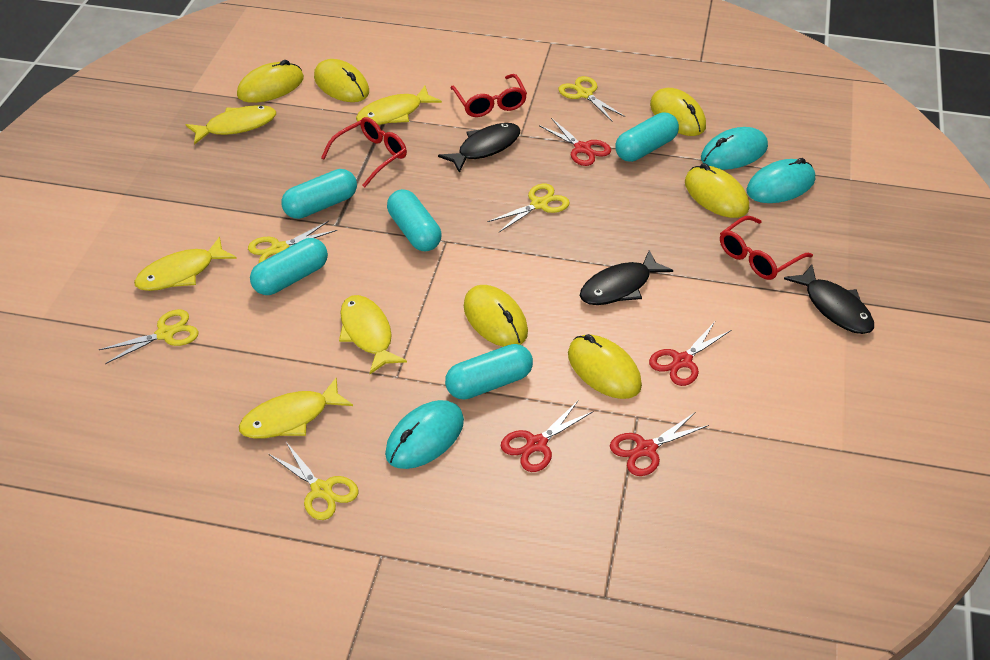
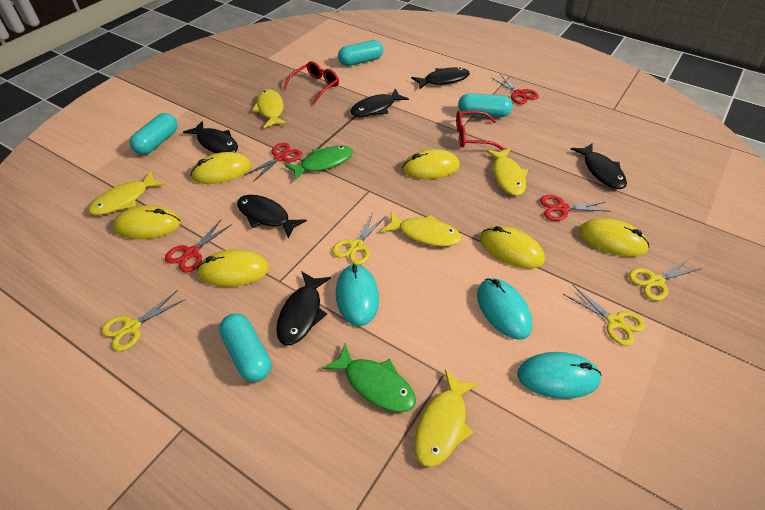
black fish: 3 -> 6
green fish: 0 -> 2
red glasses: 3 -> 2
turquoise capsule: 5 -> 4
yellow scissors: 5 -> 4

